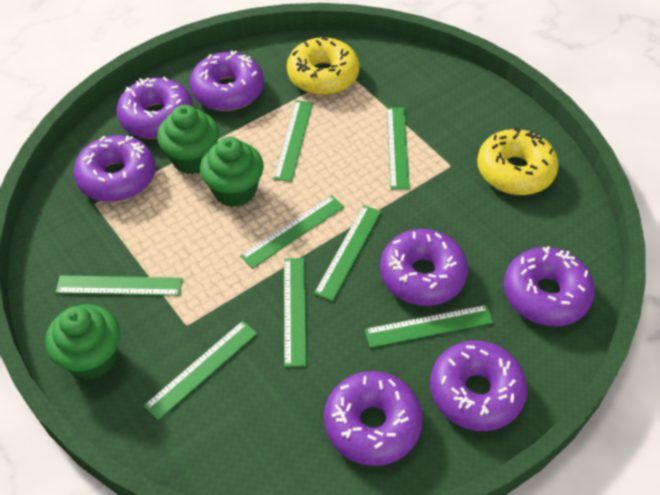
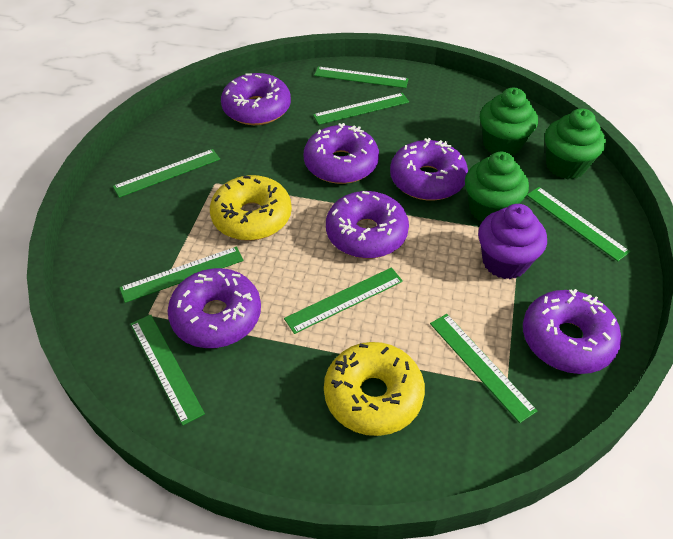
purple cupcake: 0 -> 1
purple donut: 7 -> 6

